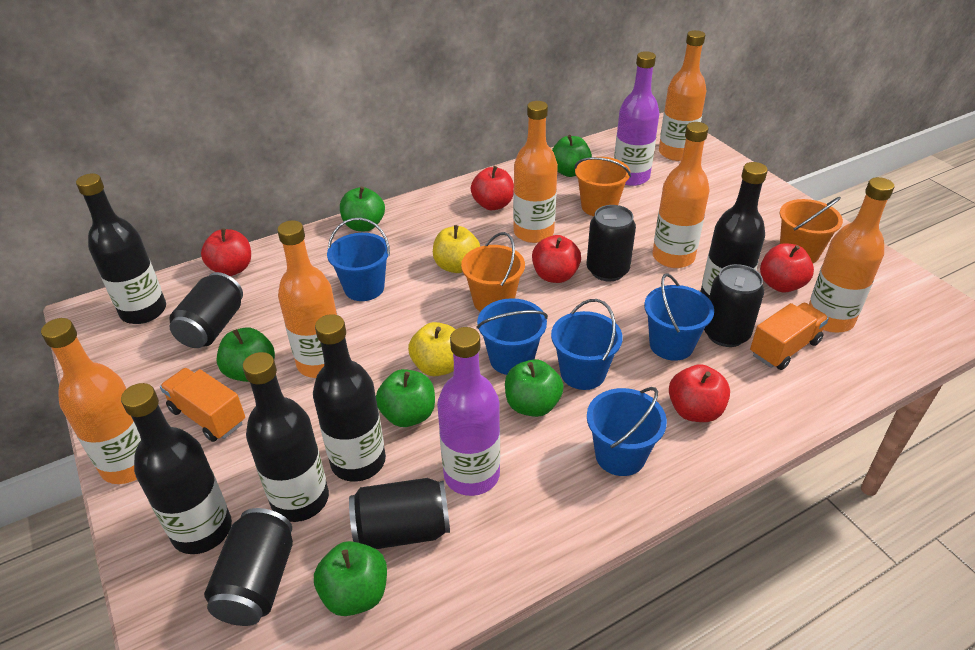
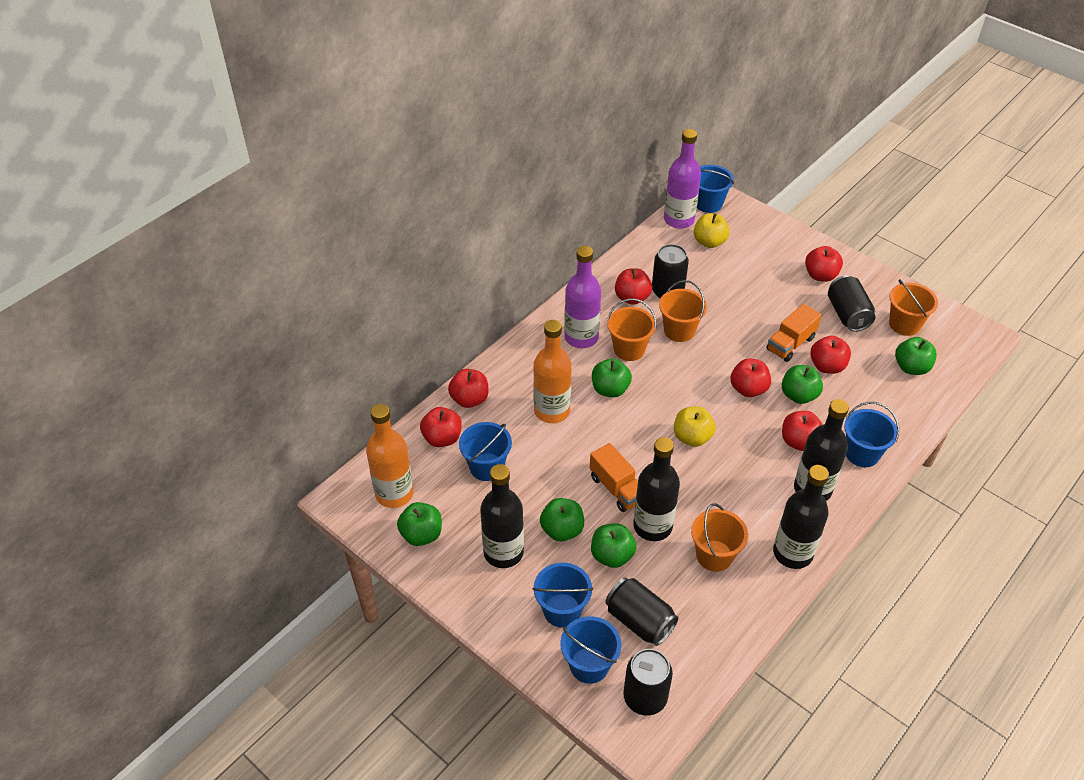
black bottle: 5 -> 4
black can: 5 -> 4
orange bottle: 6 -> 2
orange bucket: 3 -> 4
red apple: 5 -> 7

